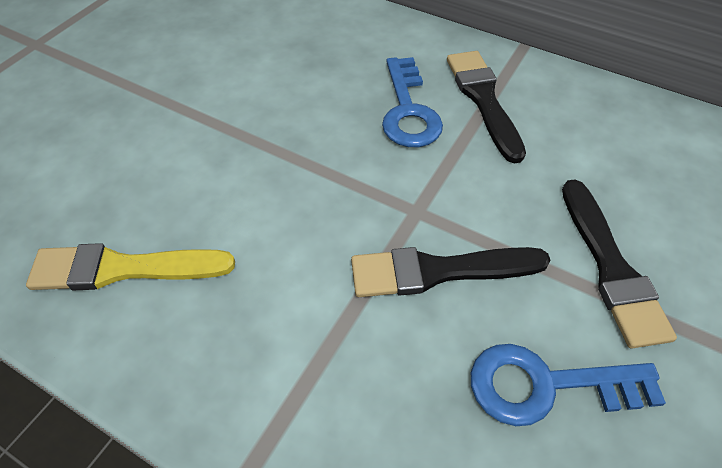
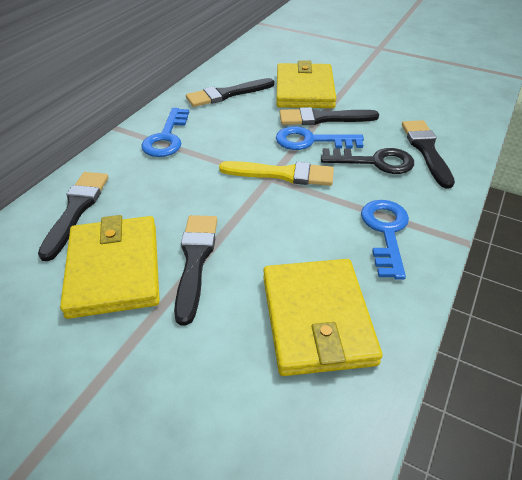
black brush: 3 -> 5
black key: 0 -> 1
blue key: 2 -> 3
yellow wallet: 0 -> 3

